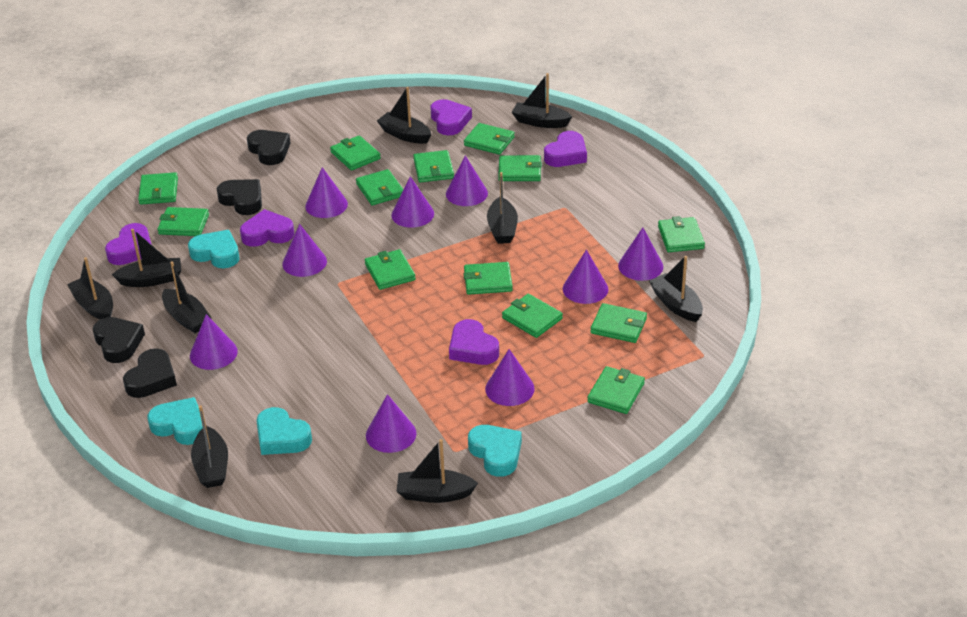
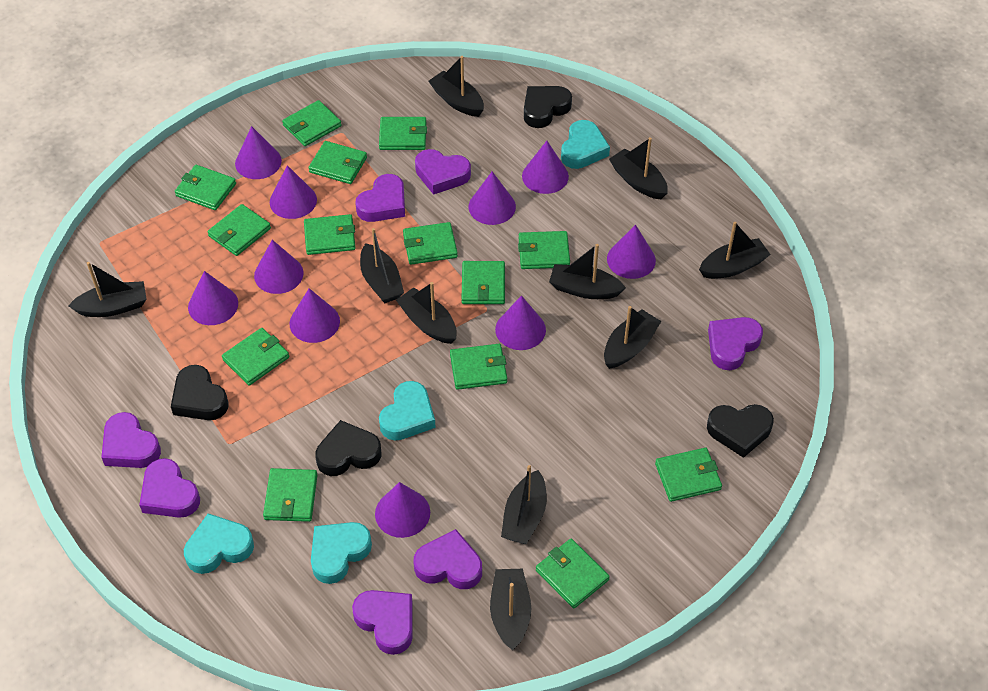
black boat: 9 -> 10
green wallet: 13 -> 14
purple cone: 9 -> 10
purple heart: 5 -> 7

